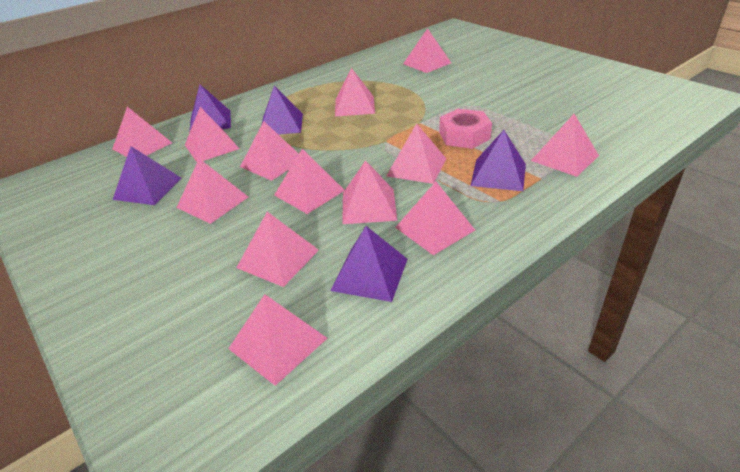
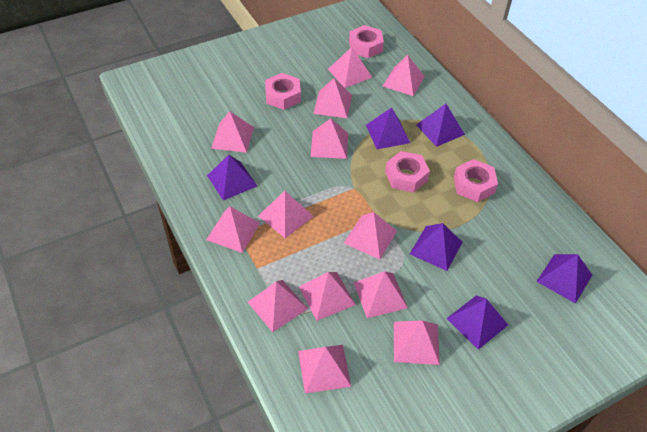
pink nut: 1 -> 4
purple pyramid: 5 -> 6

